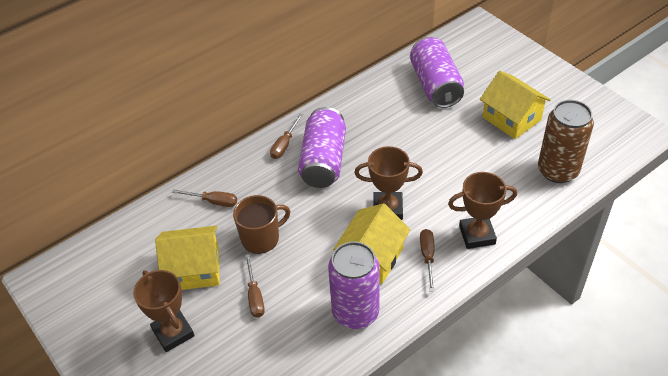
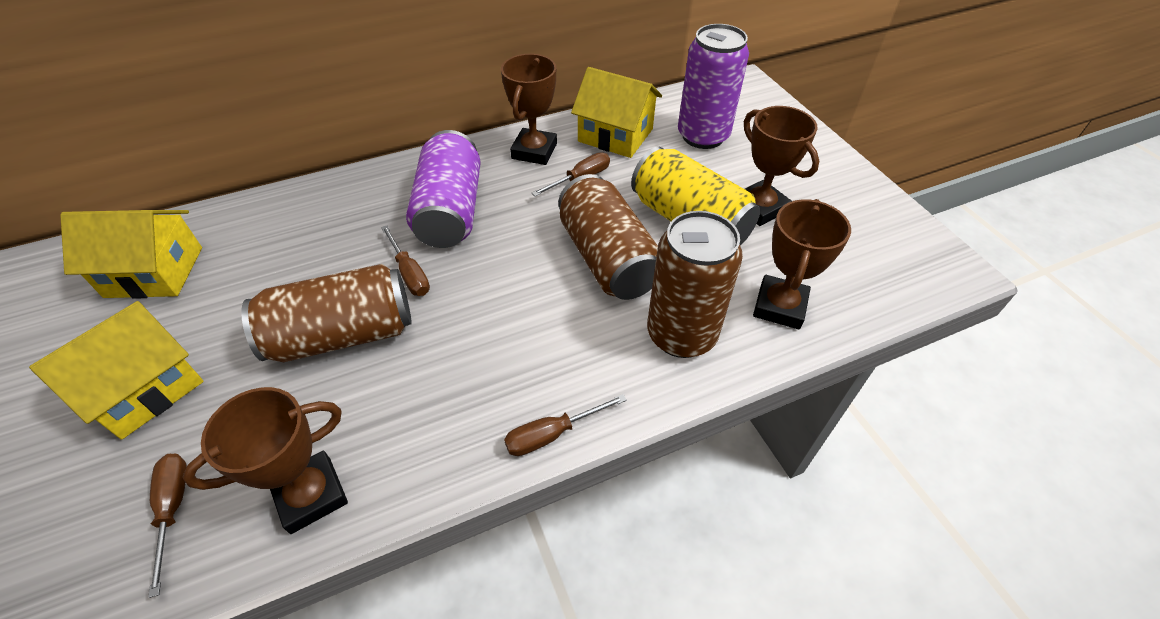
brown can: 1 -> 3
brown mug: 1 -> 0
brown trophy: 3 -> 4
purple can: 3 -> 2
yellow can: 0 -> 1

